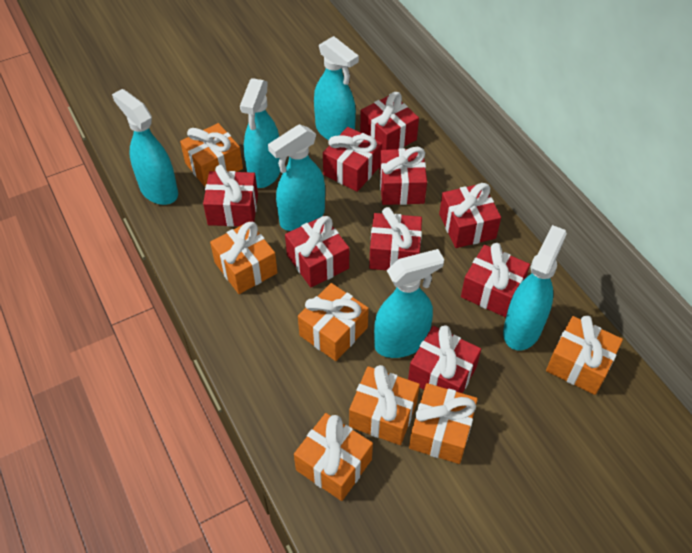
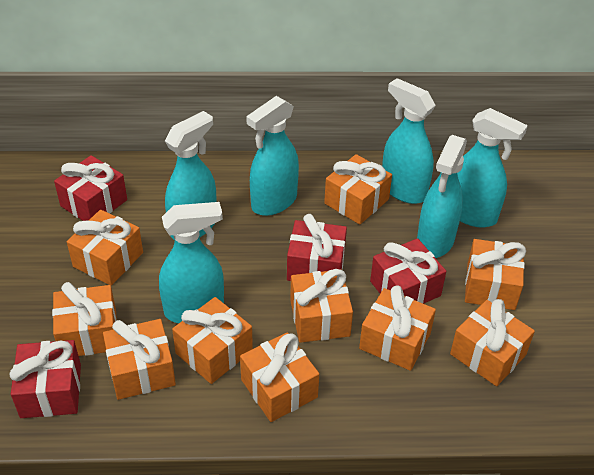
orange gift: 7 -> 10
red gift: 9 -> 4

